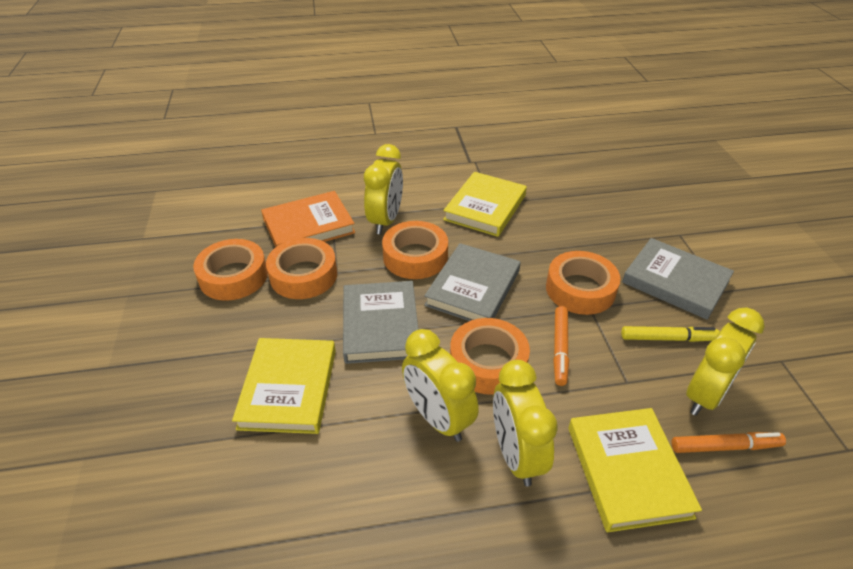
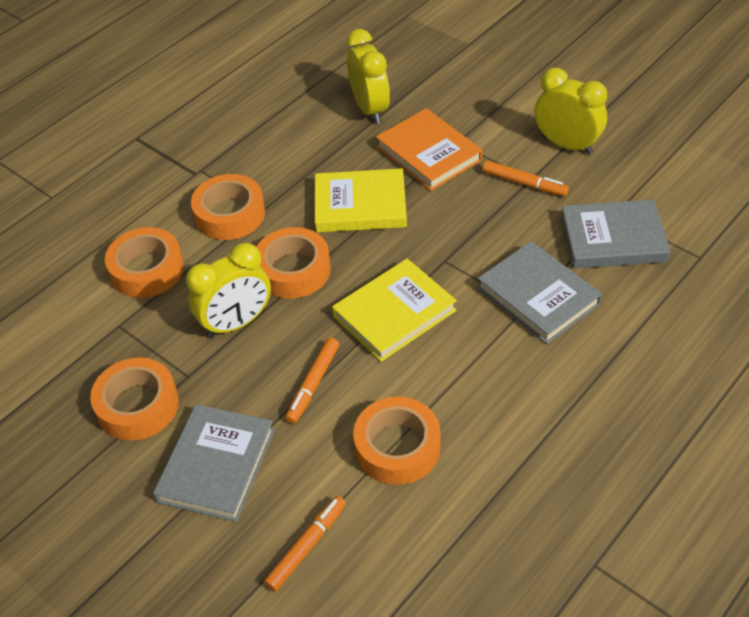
orange marker: 2 -> 3
yellow book: 3 -> 2
yellow clock: 4 -> 3
yellow marker: 1 -> 0

